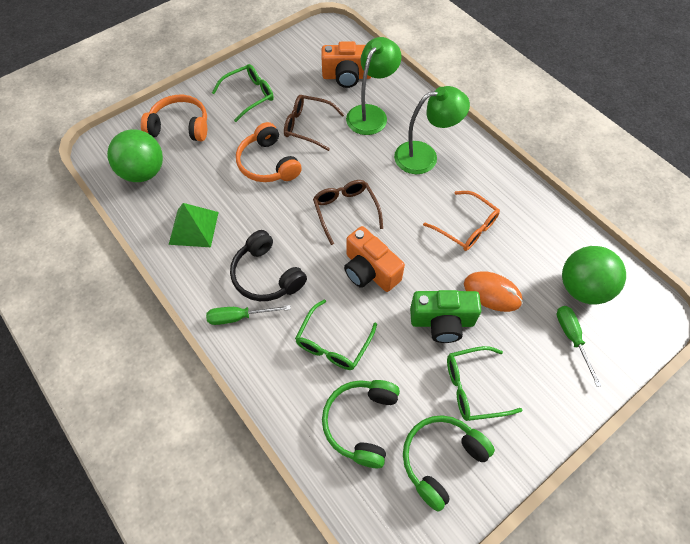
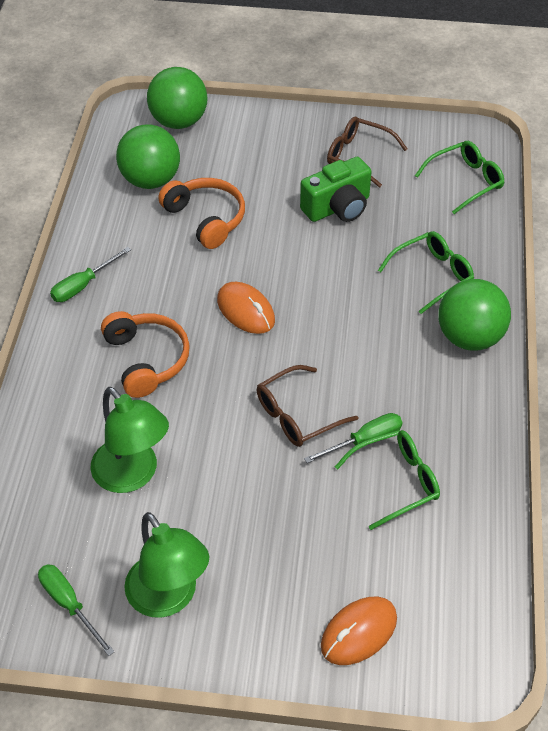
black headphones: 1 -> 0
green ball: 2 -> 3
green headphones: 2 -> 0
green pyramid: 1 -> 0
green screwdriver: 2 -> 3
orange camera: 2 -> 0
orange glasses: 1 -> 0
orange mouse: 1 -> 2

